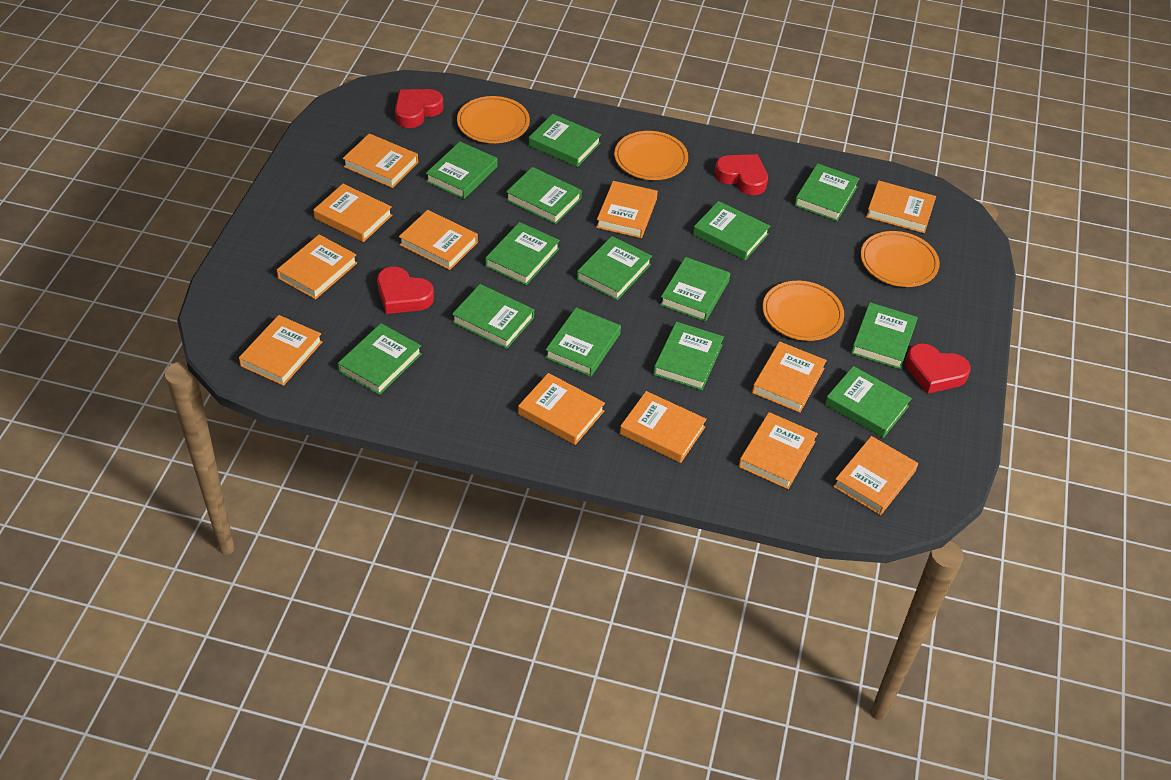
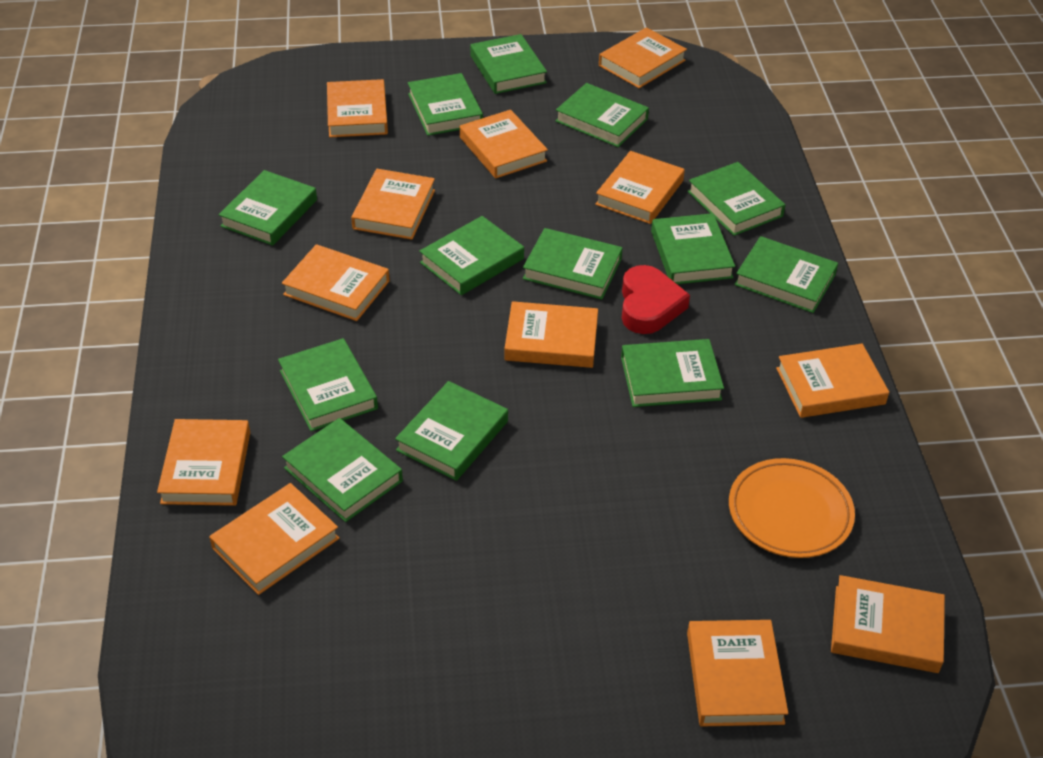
green book: 14 -> 13
orange plate: 4 -> 1
red heart: 4 -> 1

